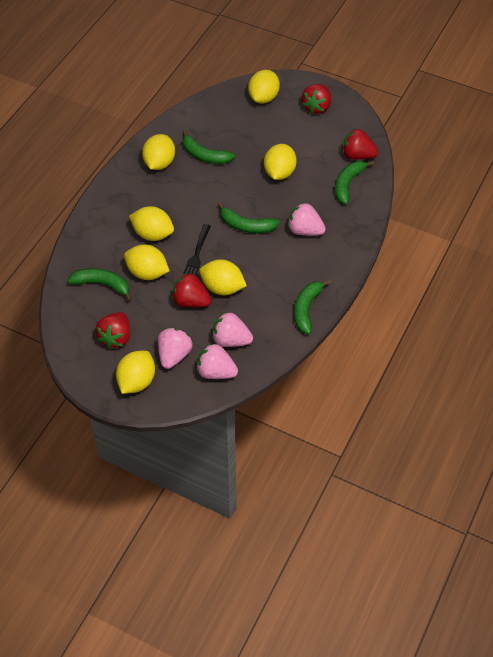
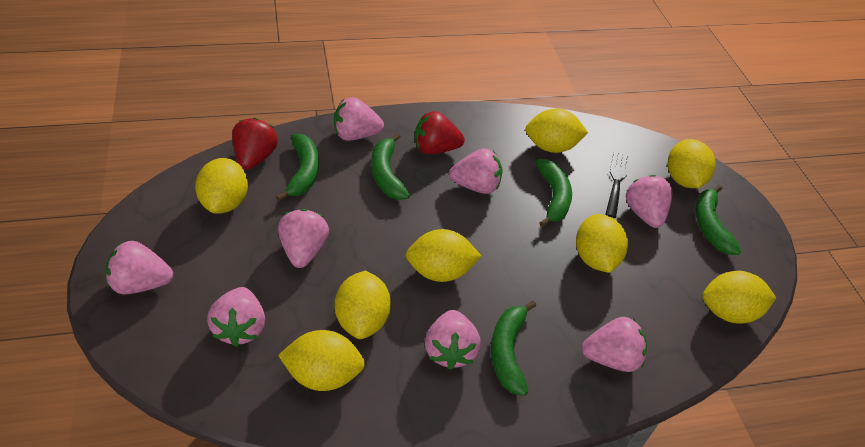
pink strawberry: 4 -> 8
red strawberry: 4 -> 2
yellow lemon: 7 -> 8

